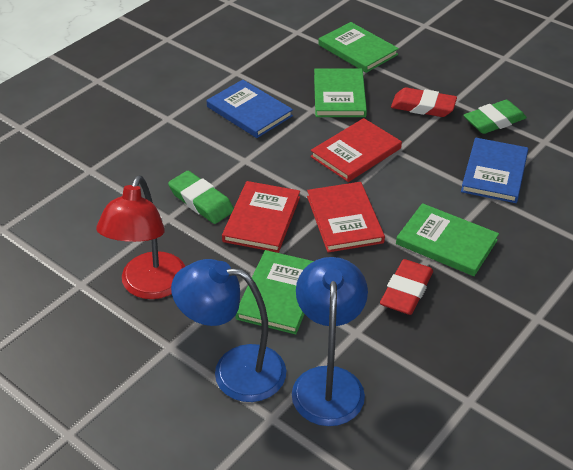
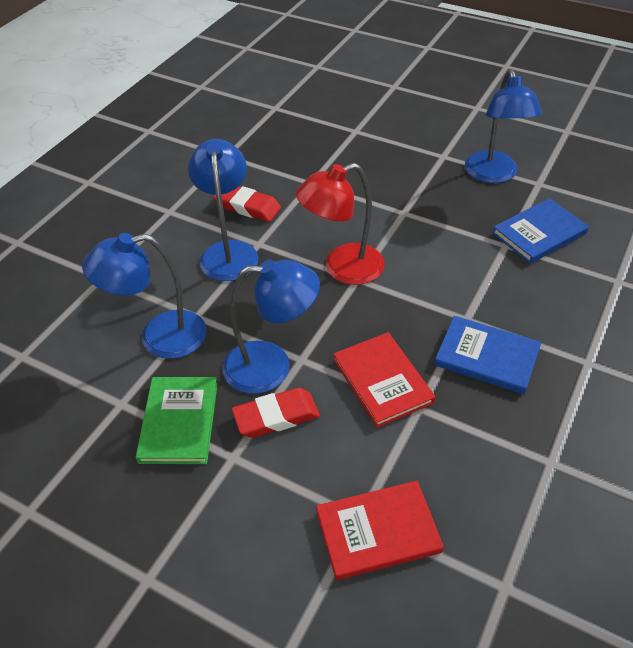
blue lamp: 2 -> 4
green book: 4 -> 1
green eraser: 2 -> 0
red book: 3 -> 2

